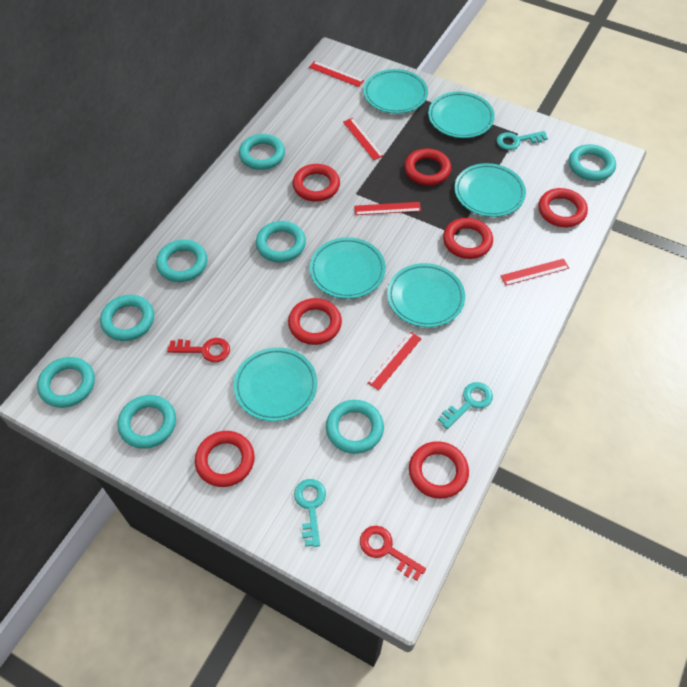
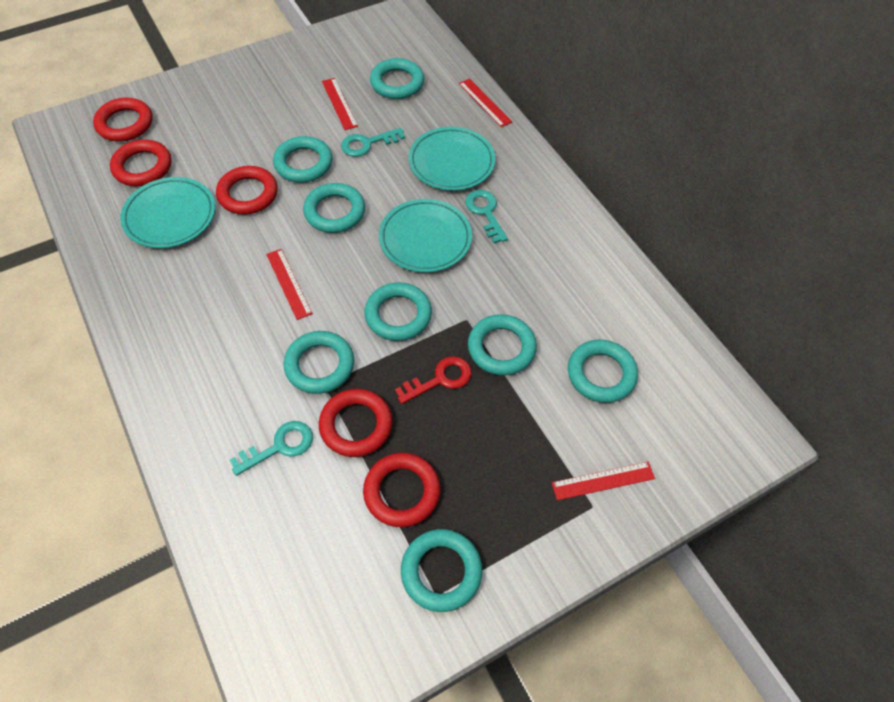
red key: 2 -> 1
red ring: 7 -> 5
red ruler: 5 -> 4
turquoise plate: 6 -> 3

